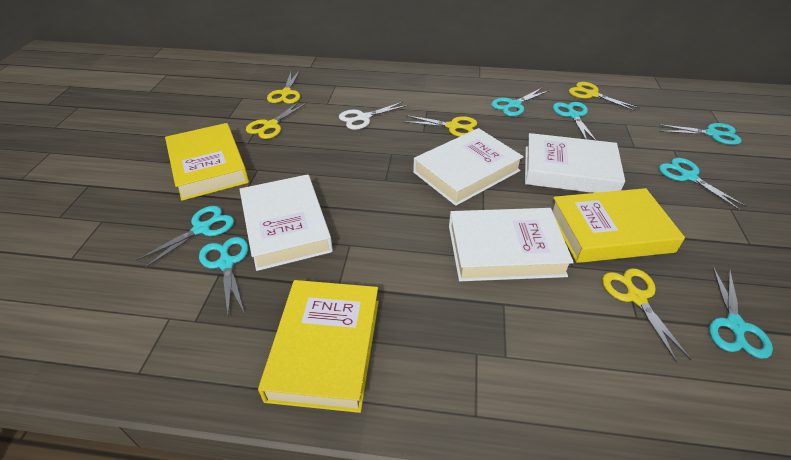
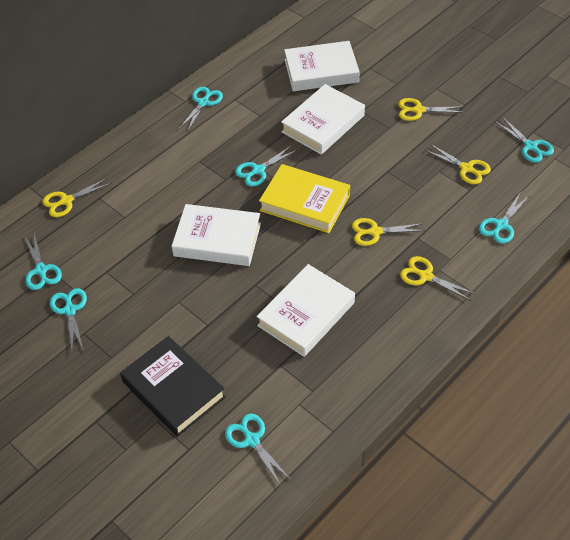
black book: 0 -> 1
white scissors: 1 -> 0
yellow book: 3 -> 1

